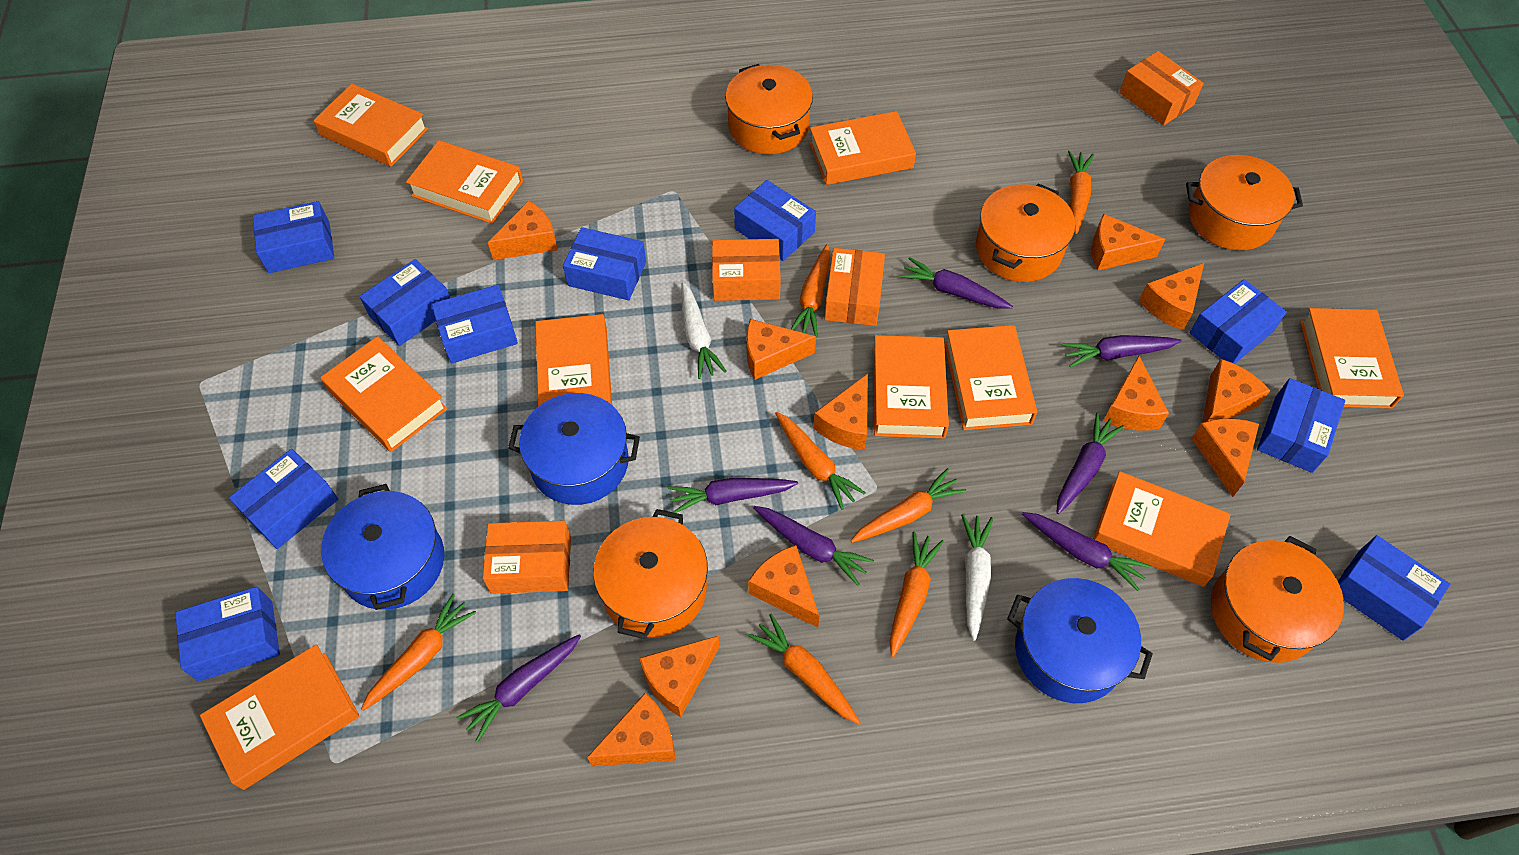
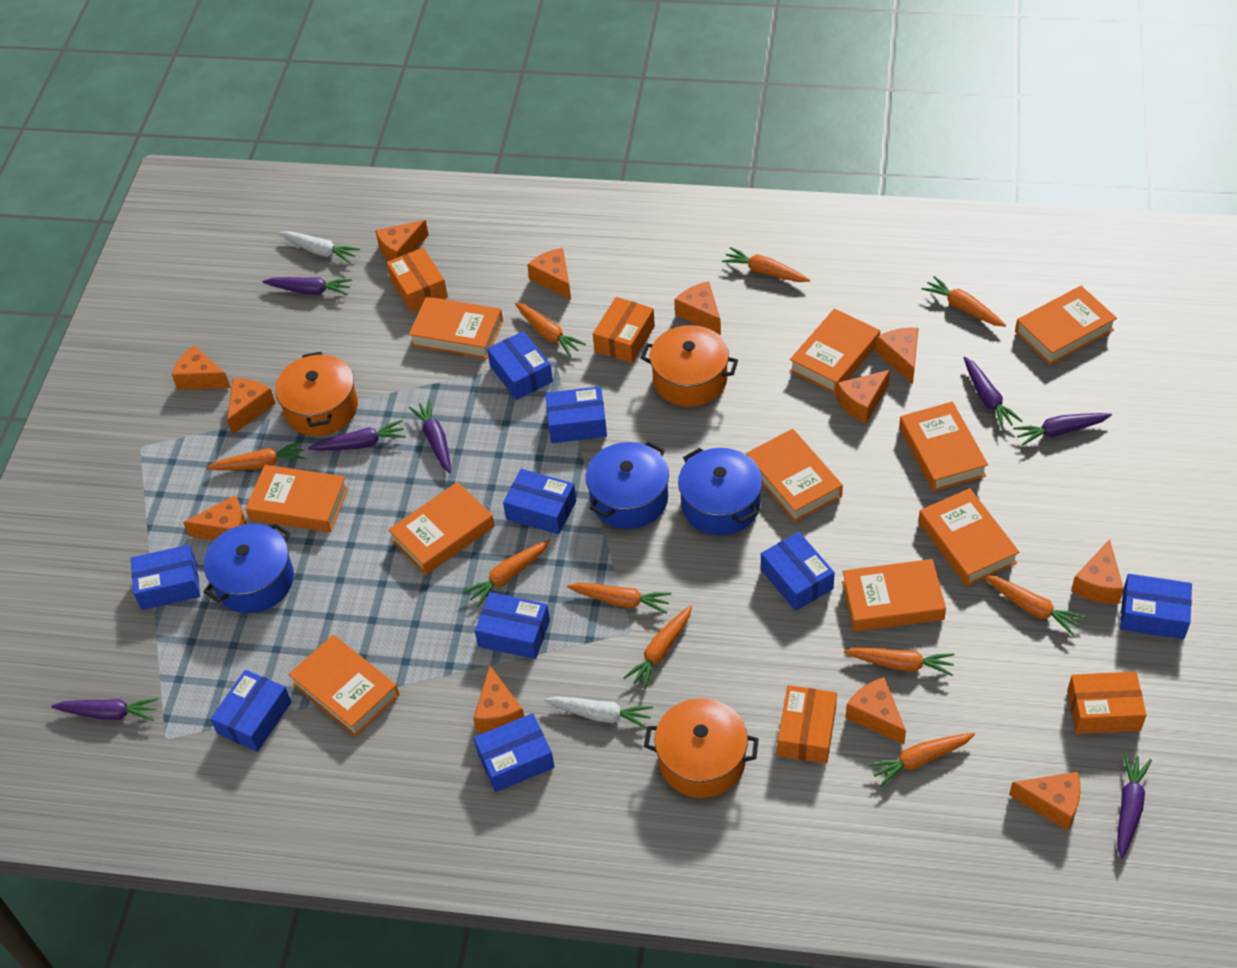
blue box: 10 -> 9
orange carrot: 7 -> 10
orange cheese: 11 -> 12
orange pot: 5 -> 3

